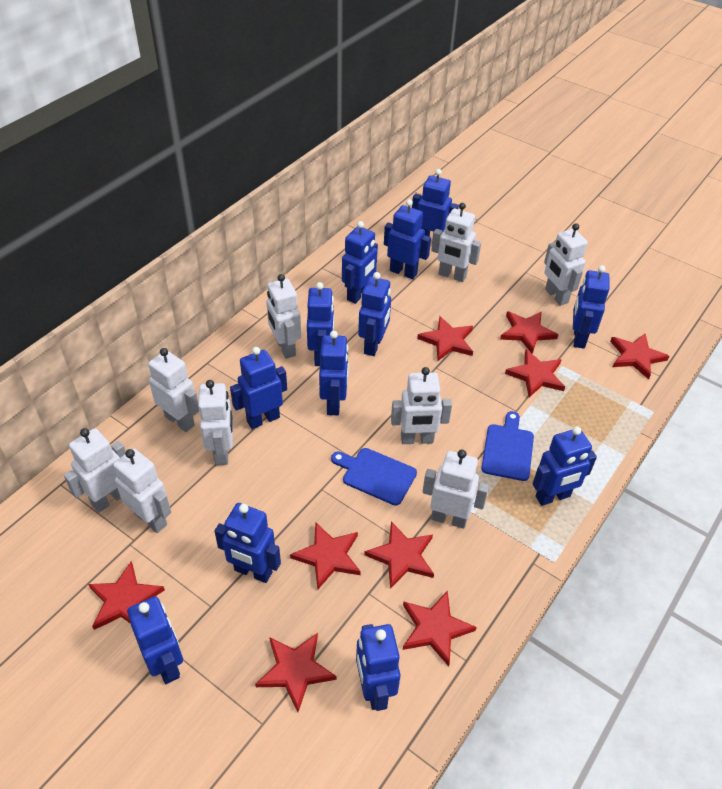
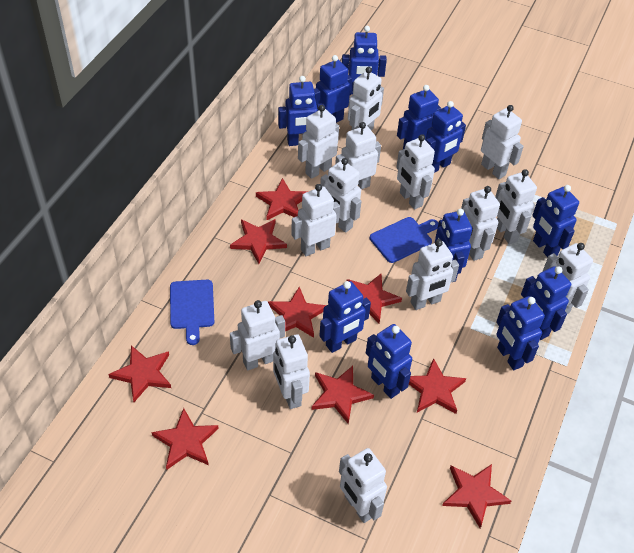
blue robot: 12 -> 11
white robot: 9 -> 14

